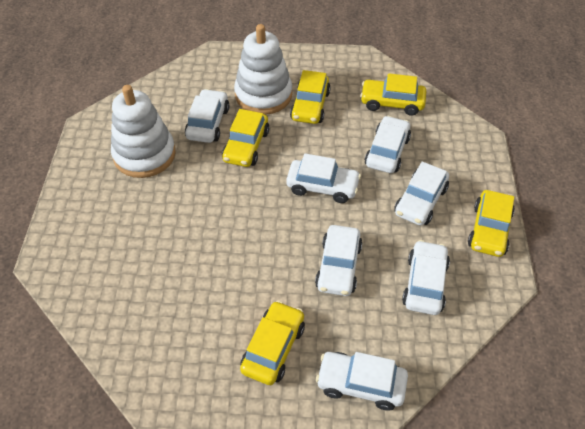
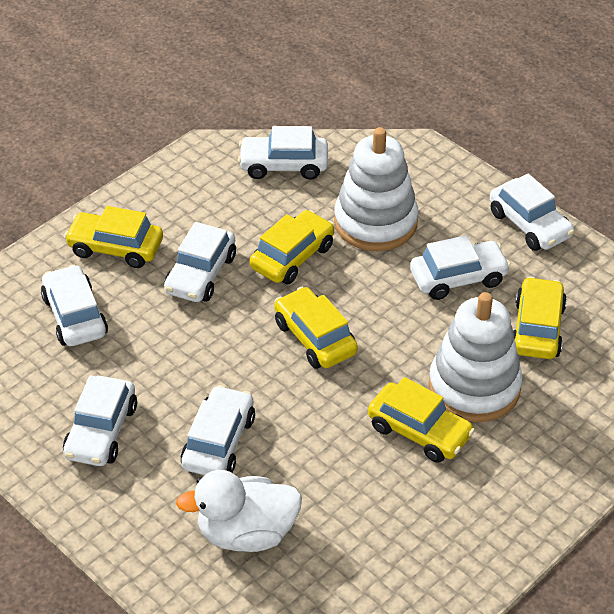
white duck: 0 -> 1

